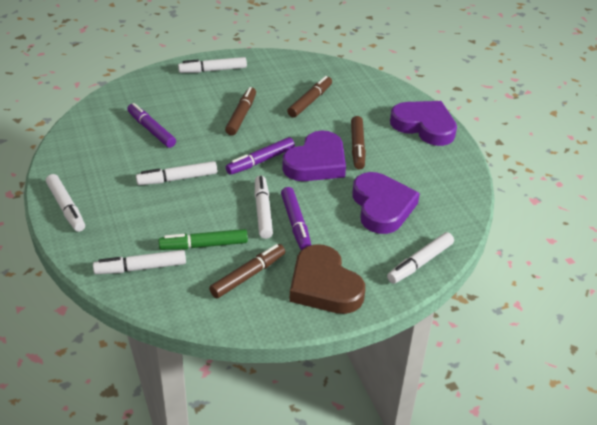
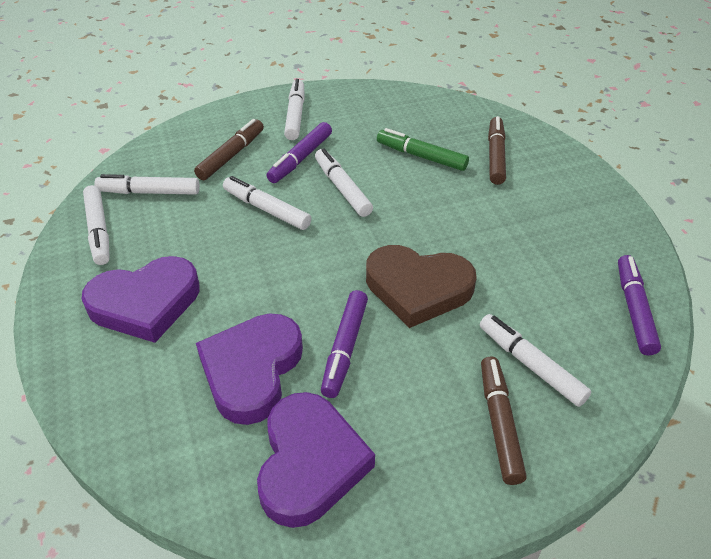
brown marker: 4 -> 3

